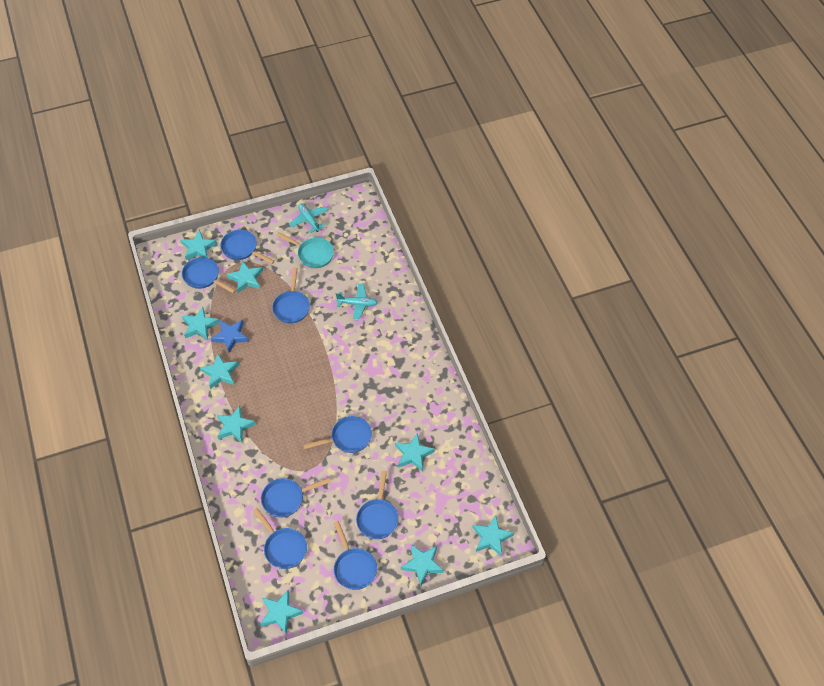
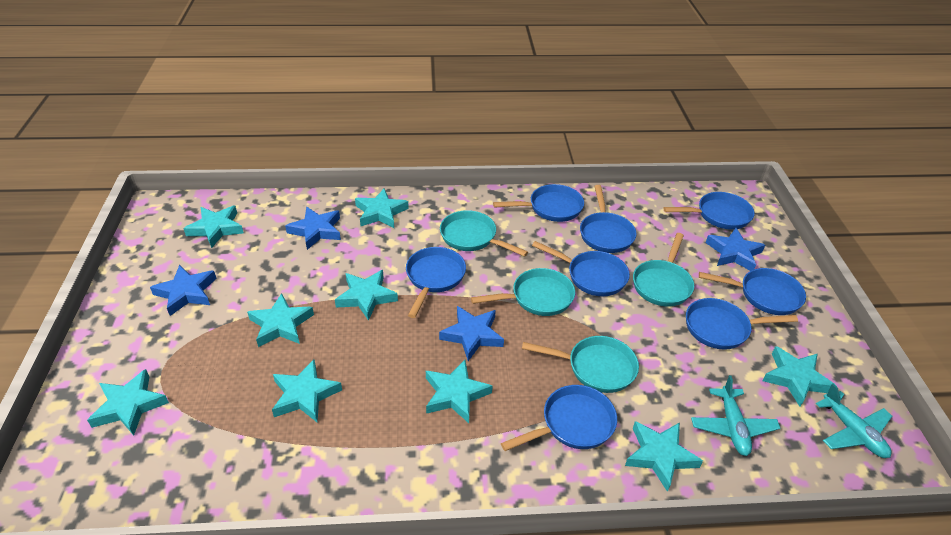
blue star: 1 -> 4
turquoise pan: 1 -> 4

